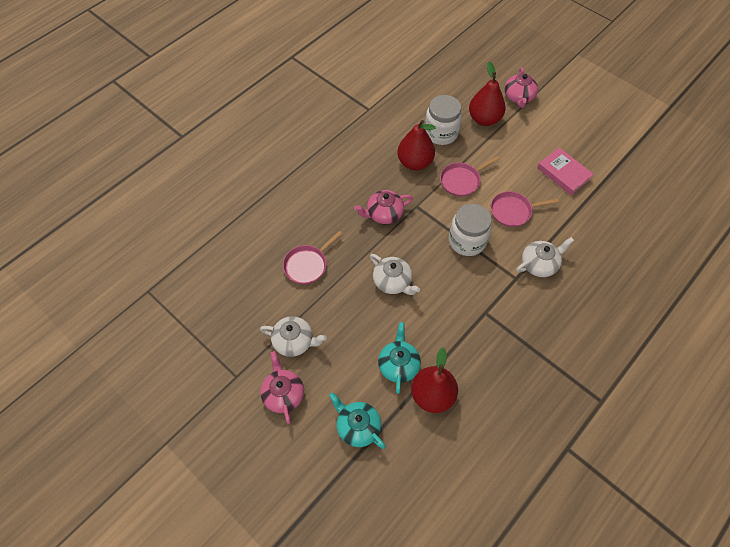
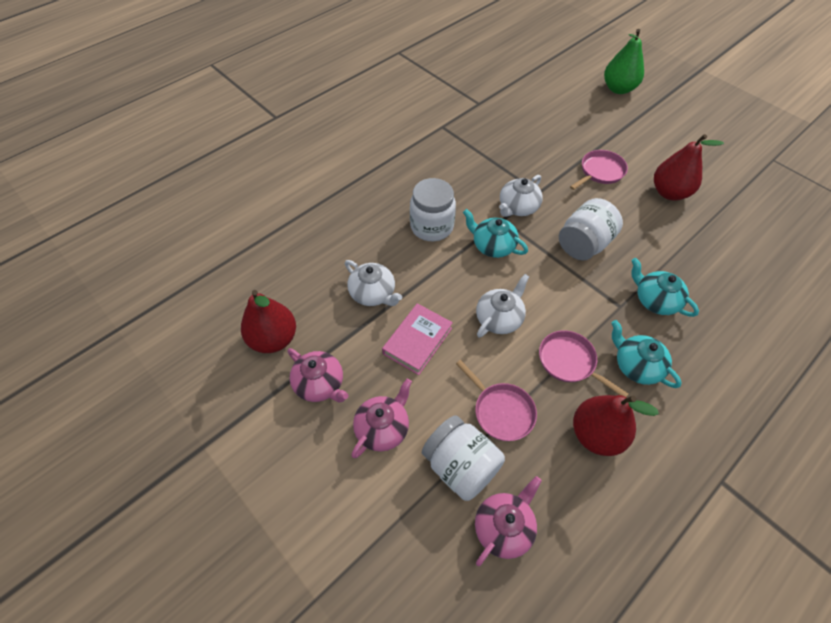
green pear: 0 -> 1
turquoise teapot: 2 -> 3
white jar: 2 -> 3

